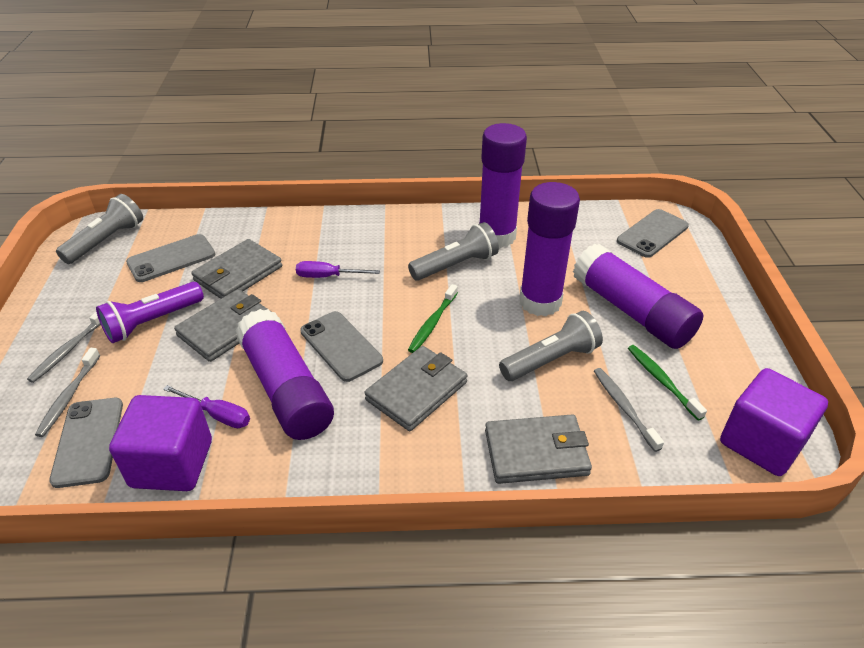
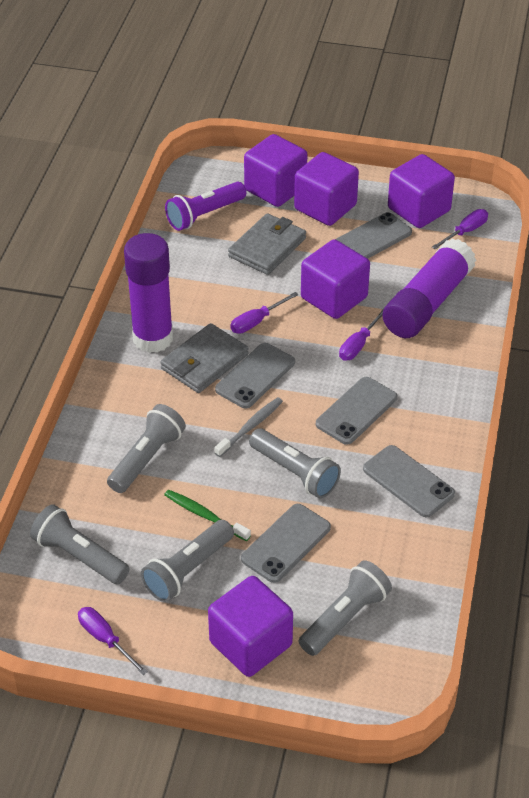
green toothbrush: 2 -> 1
grey flashlight: 3 -> 5
grey phone: 4 -> 5
grey toothbrush: 3 -> 1
grey wallet: 4 -> 2
purple cube: 2 -> 5
purple glue stick: 4 -> 2
purple screwdriver: 2 -> 4

